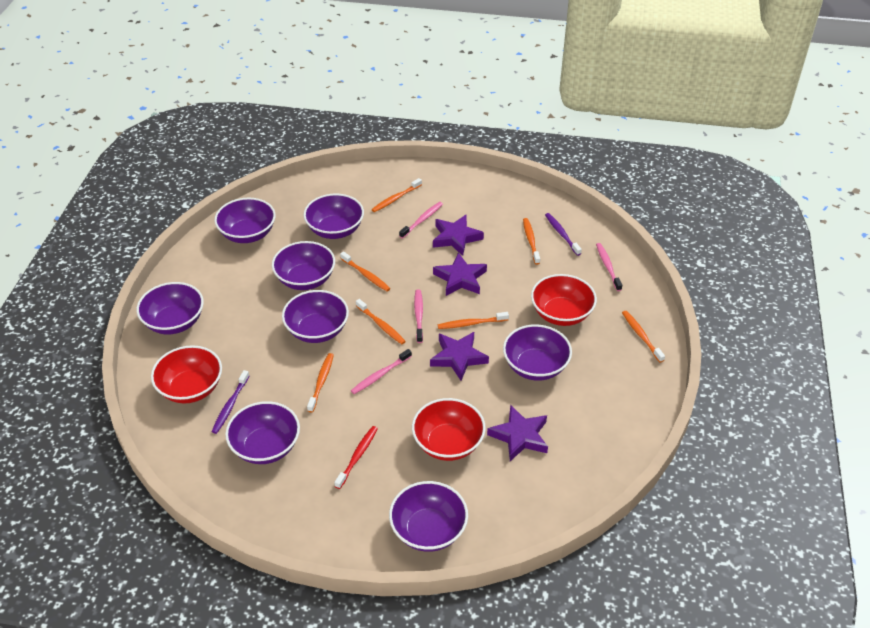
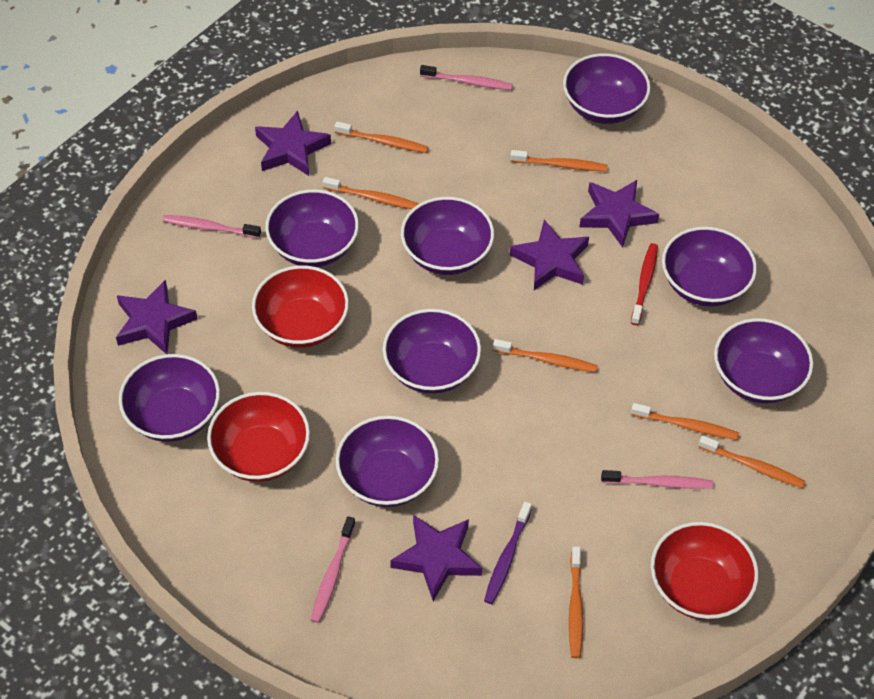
purple star: 4 -> 5
purple toothbrush: 2 -> 1

